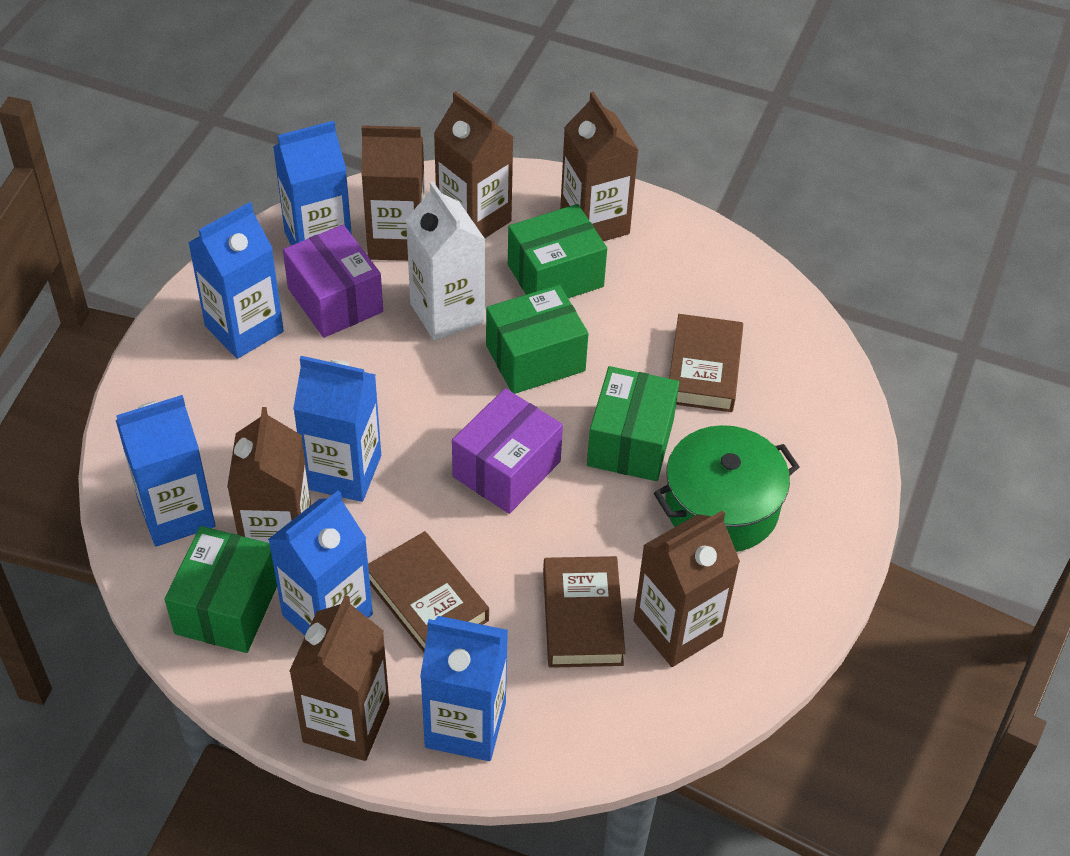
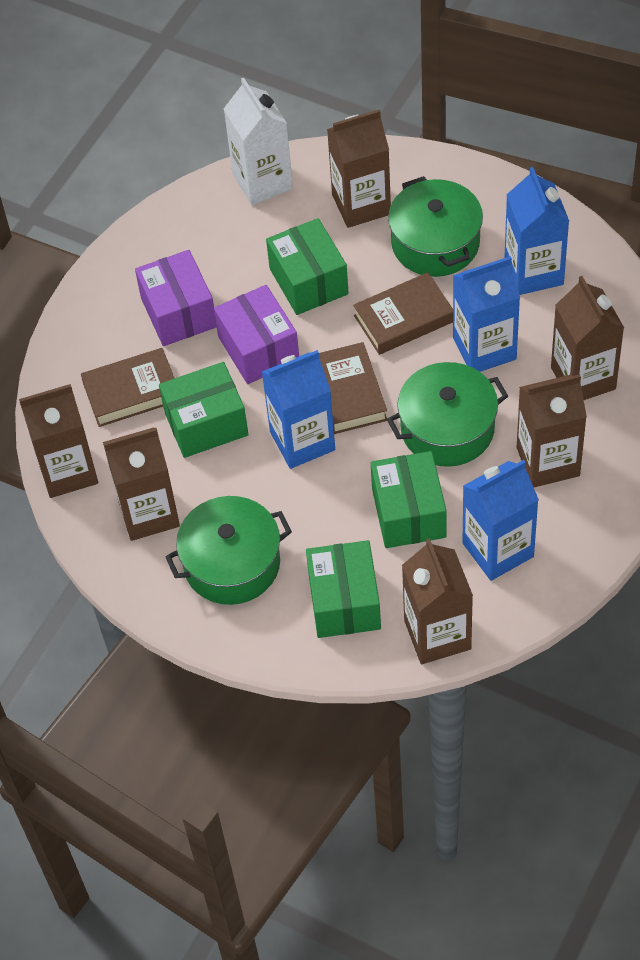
blue carton: 6 -> 4
green pot: 1 -> 3

